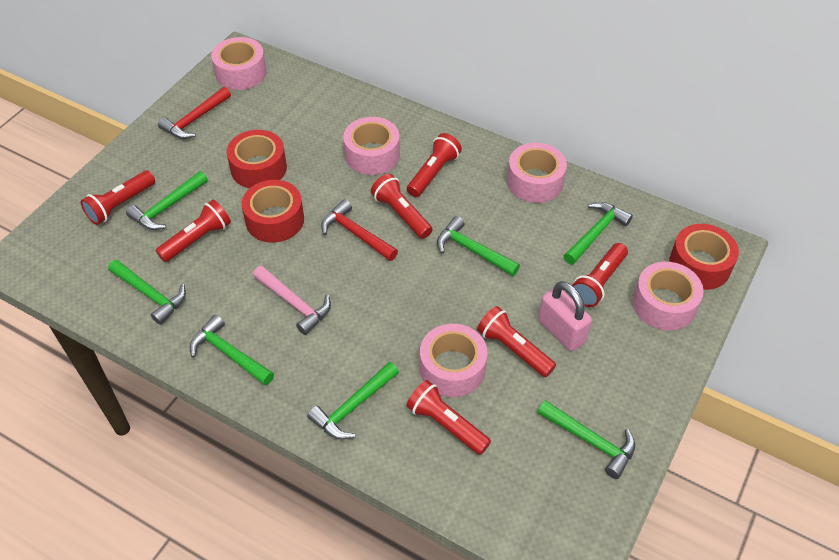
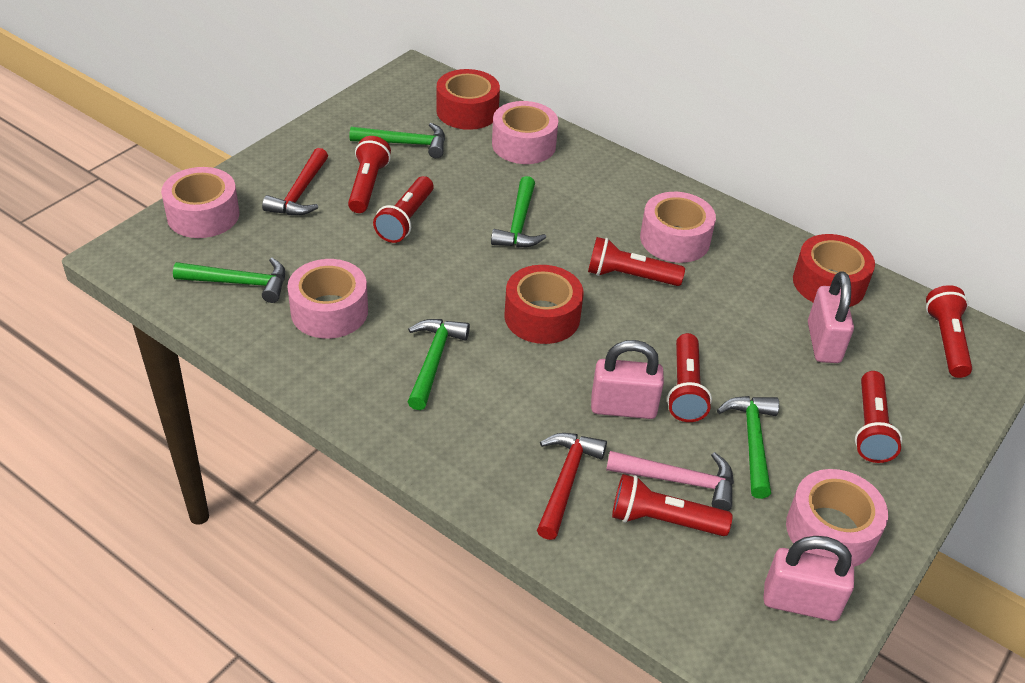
green hammer: 7 -> 5
pink padlock: 1 -> 3

